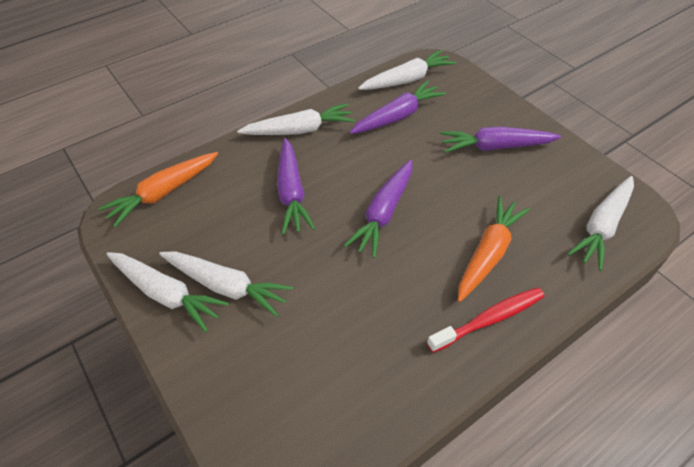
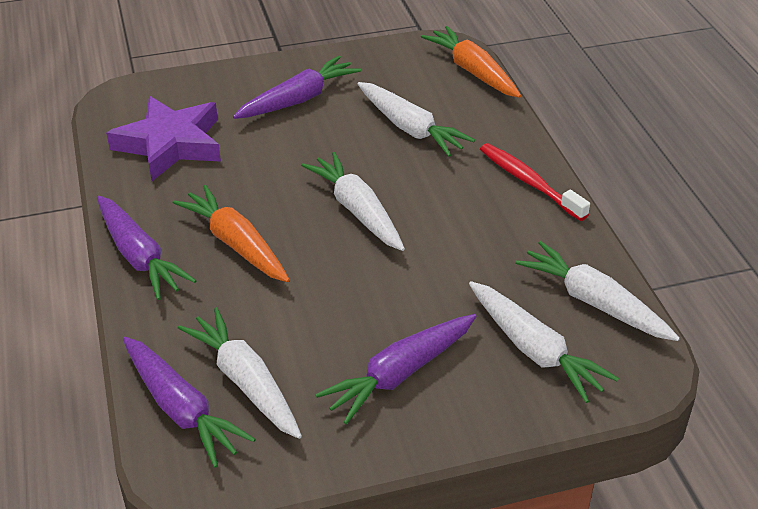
purple star: 0 -> 1

